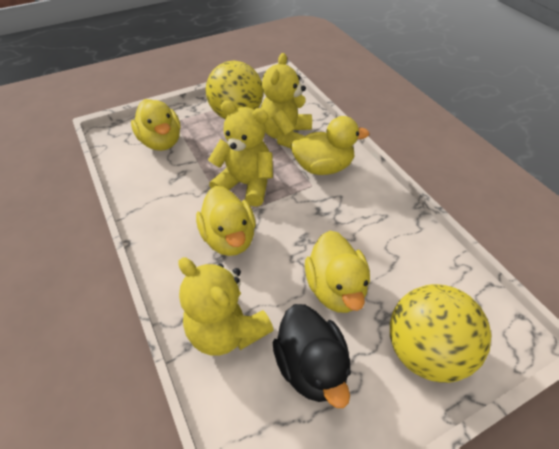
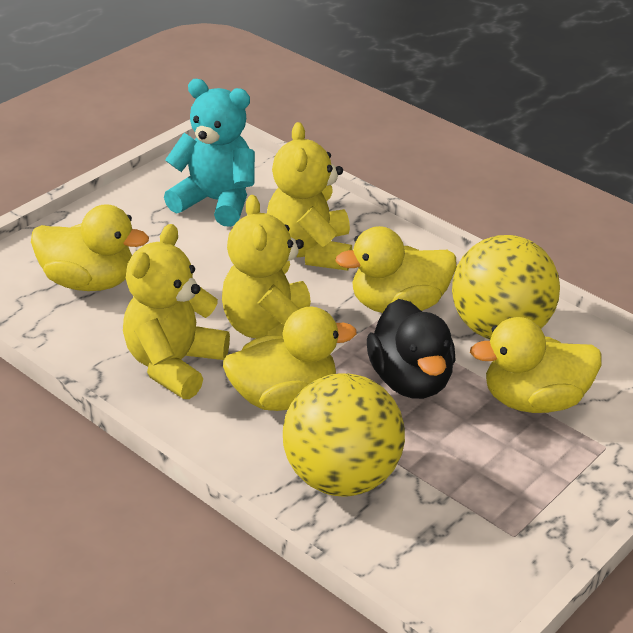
turquoise teddy bear: 0 -> 1

